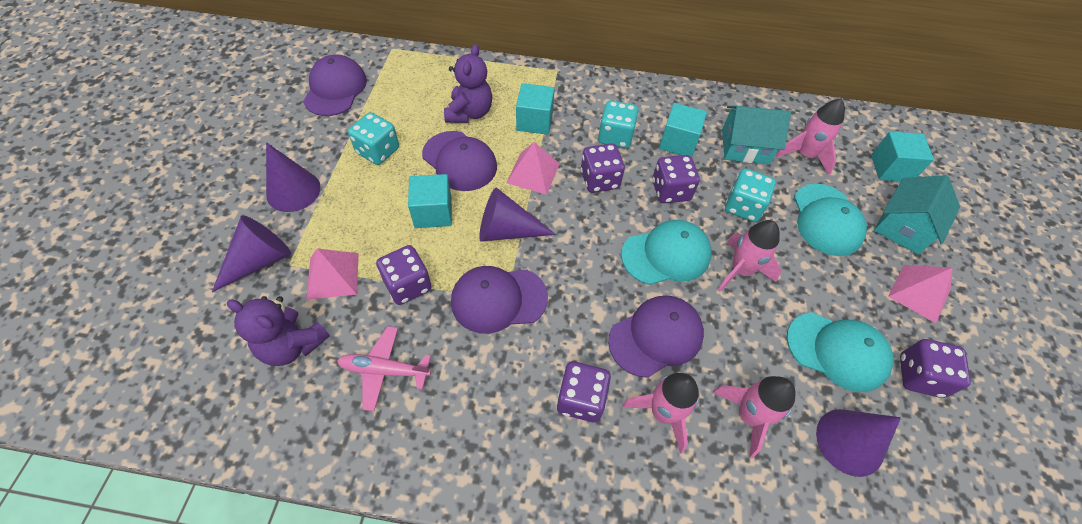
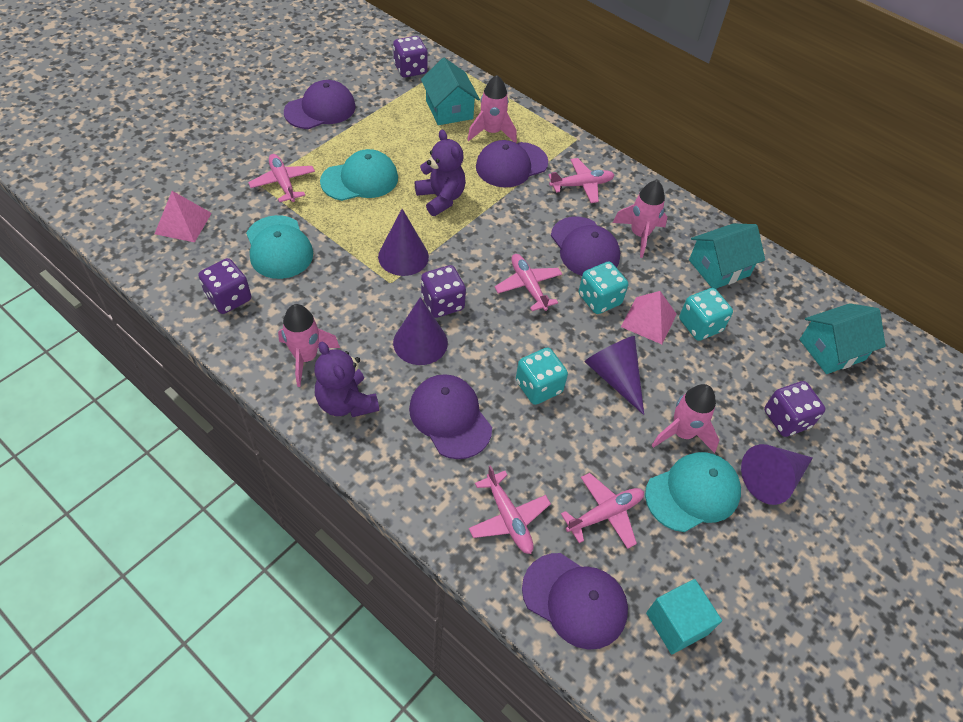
pink plane: 1 -> 5
pink pyramid: 3 -> 2
purple cap: 4 -> 5
purple dice: 5 -> 4
turquoise cube: 4 -> 1
turquoise house: 2 -> 3

